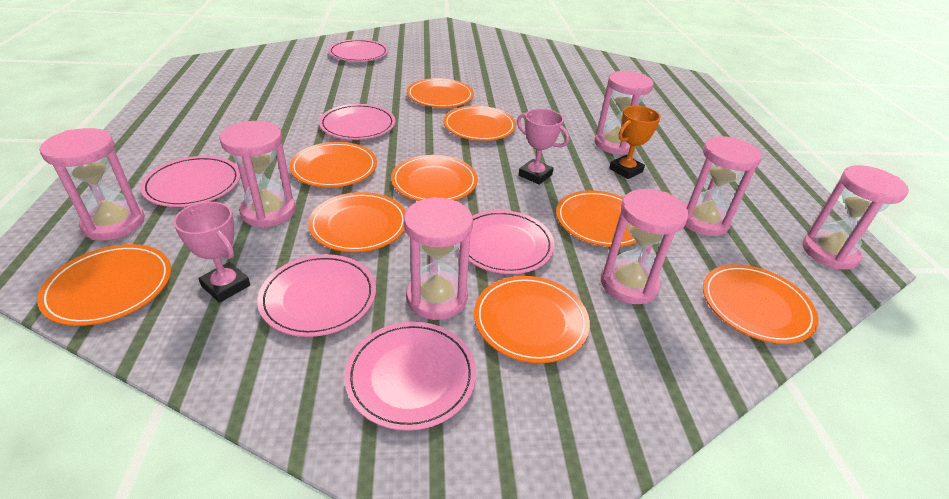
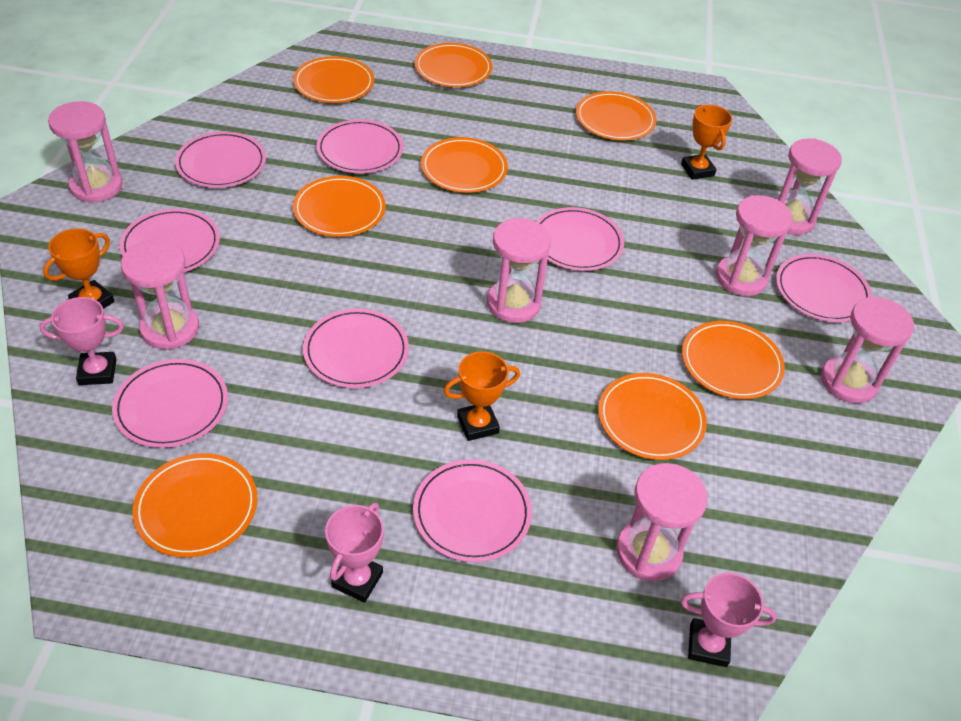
orange plate: 9 -> 8
orange trophy: 1 -> 3
pink plate: 6 -> 8
pink trophy: 2 -> 3

